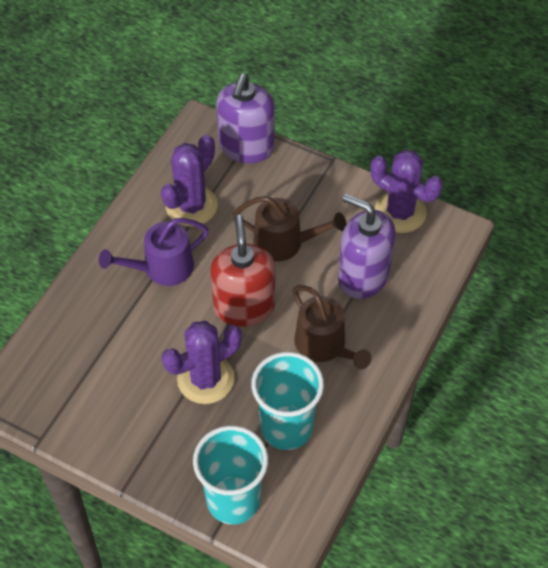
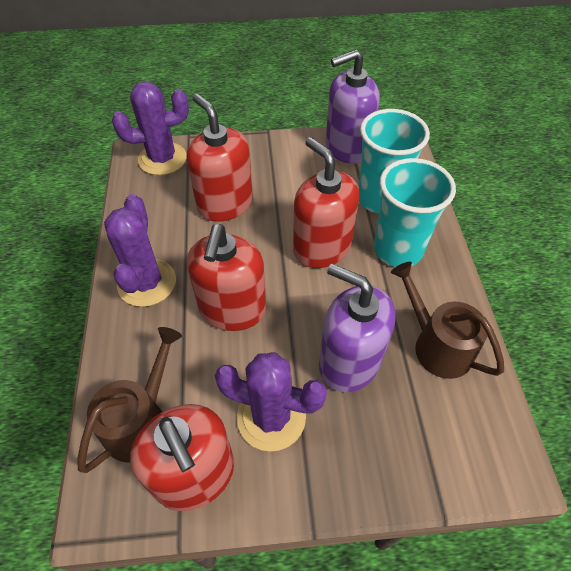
purple watering can: 1 -> 0
red soap dispenser: 1 -> 4

